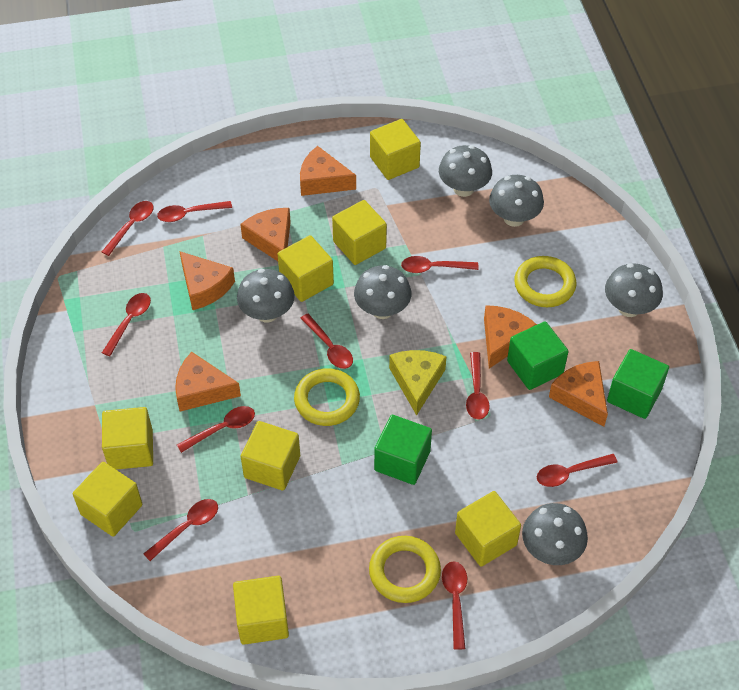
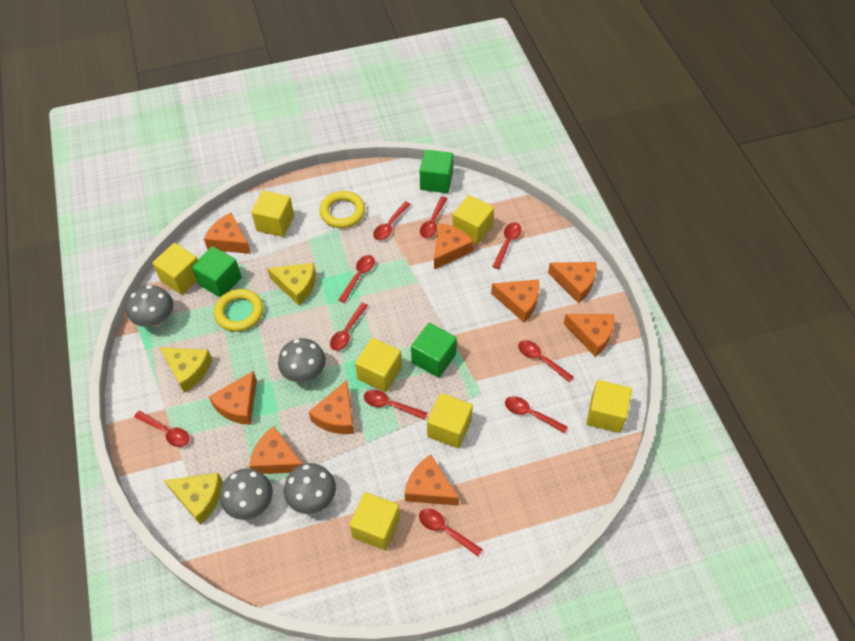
grey mushroom: 6 -> 4
orange cheese: 6 -> 9
yellow cheese: 1 -> 3
yellow cube: 8 -> 7
yellow ring: 3 -> 2

